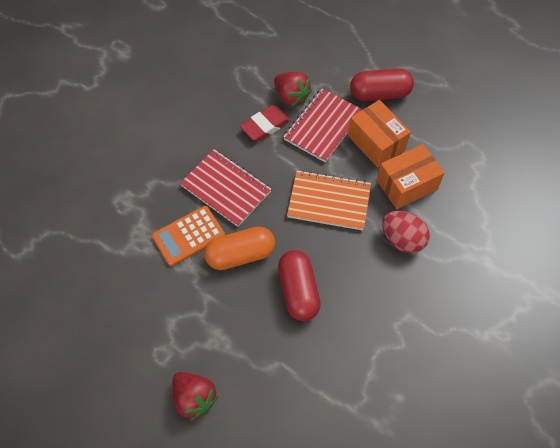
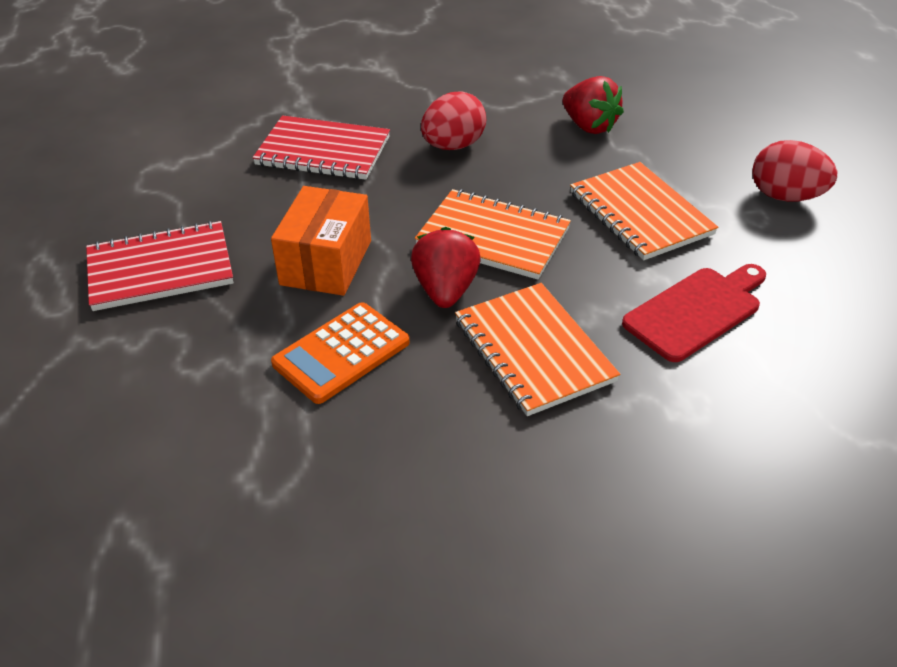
orange box: 2 -> 1
orange capsule: 1 -> 0
orange notebook: 1 -> 3
red capsule: 2 -> 0
red cutting board: 0 -> 1
red egg: 1 -> 2
red eraser: 1 -> 0

